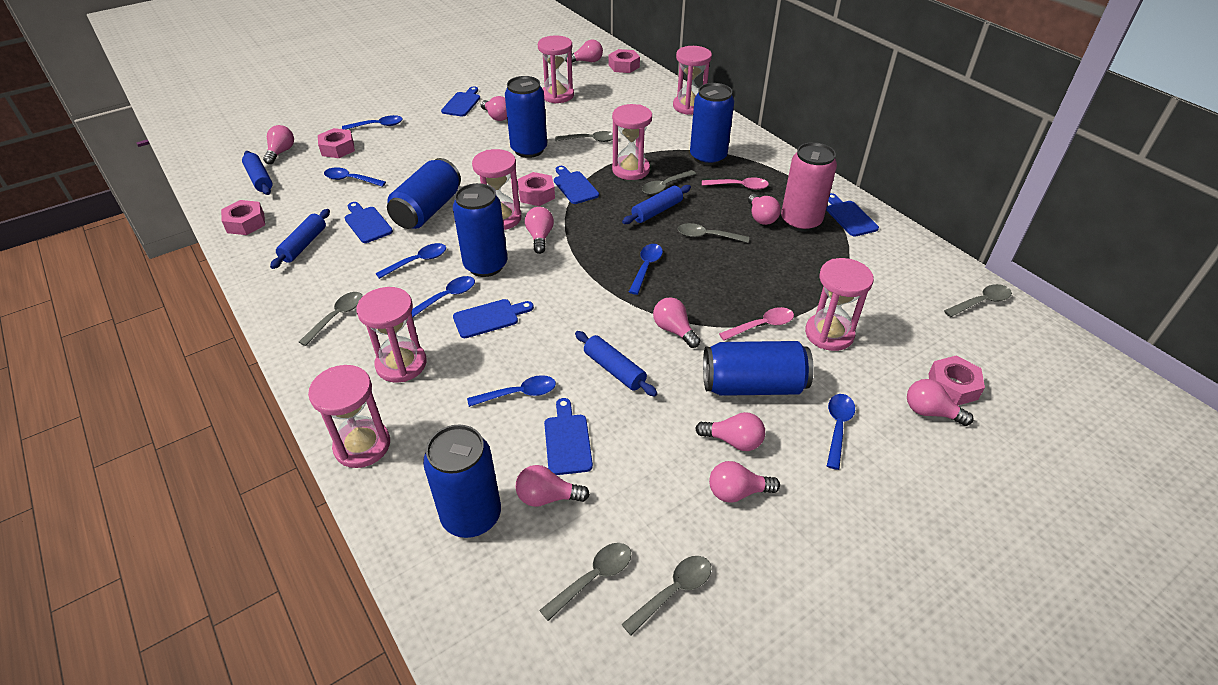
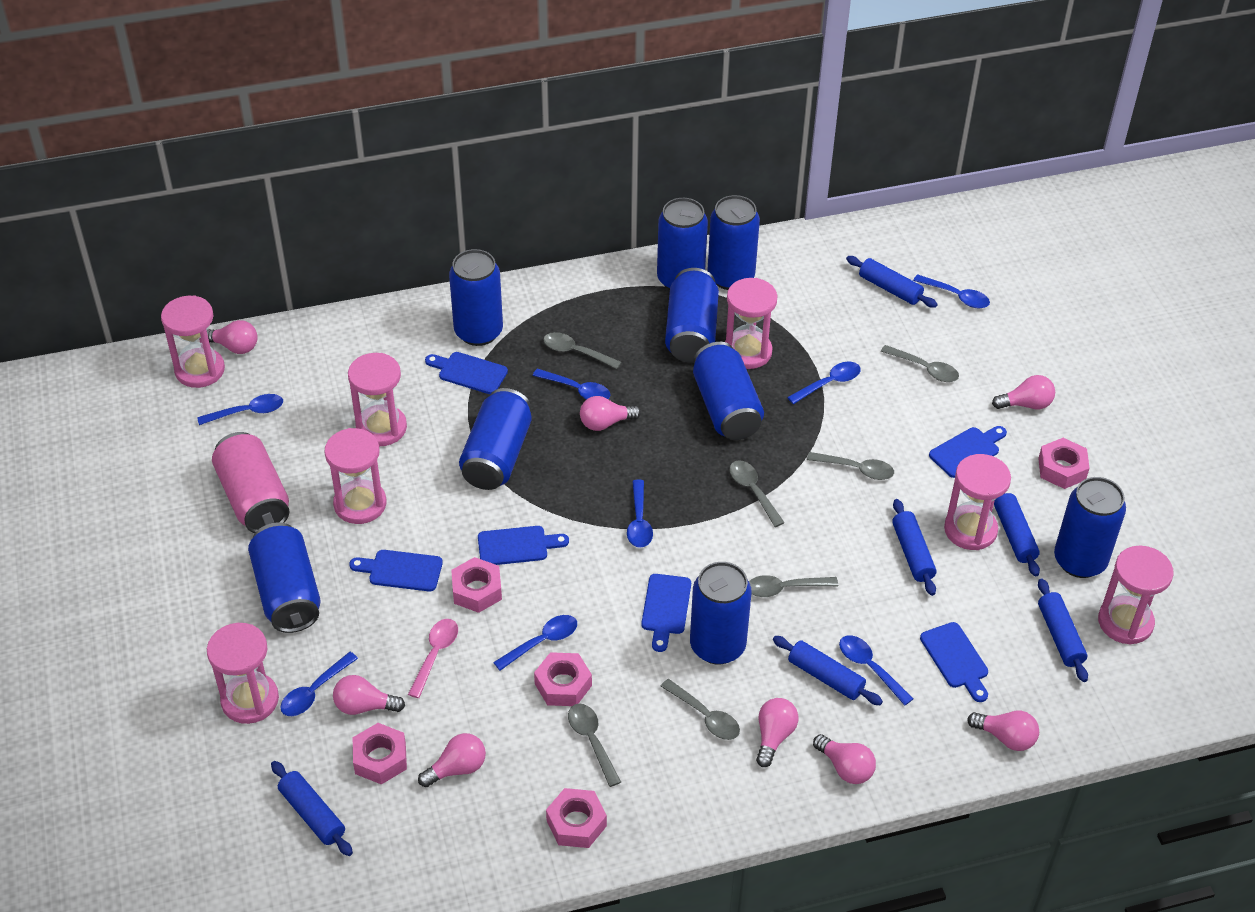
blue can: 6 -> 9
blue rolling pin: 4 -> 6
blue spoon: 7 -> 8
pink light bulb: 10 -> 8
pink spoon: 2 -> 1

